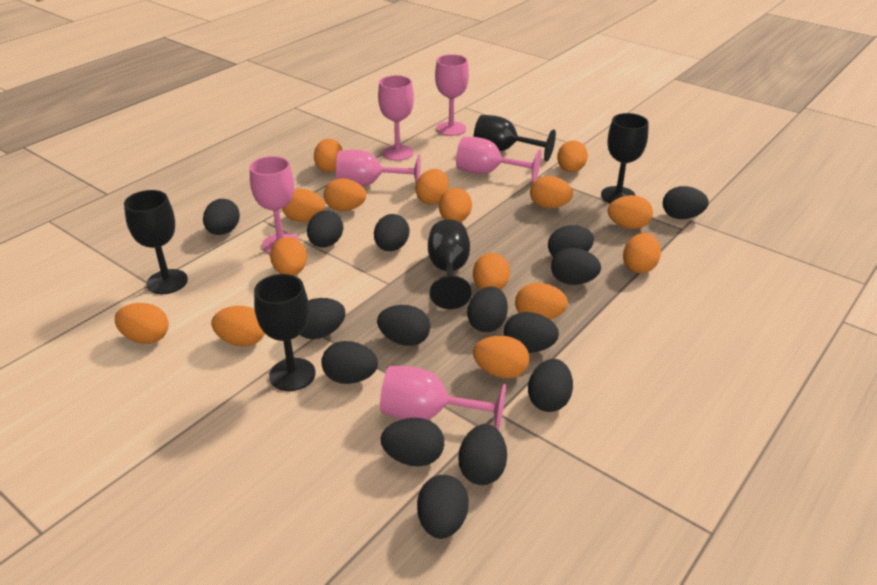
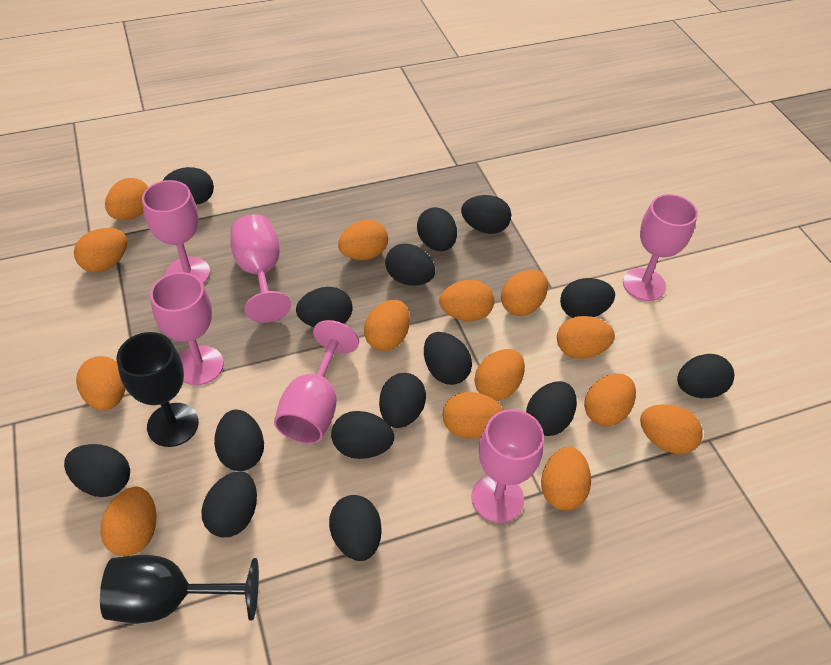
black goblet: 5 -> 2
orange egg: 15 -> 14

